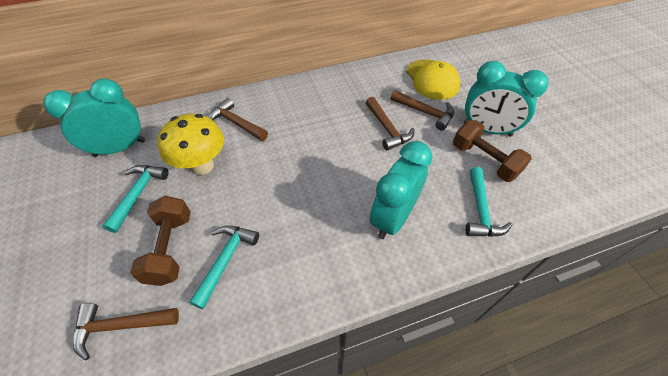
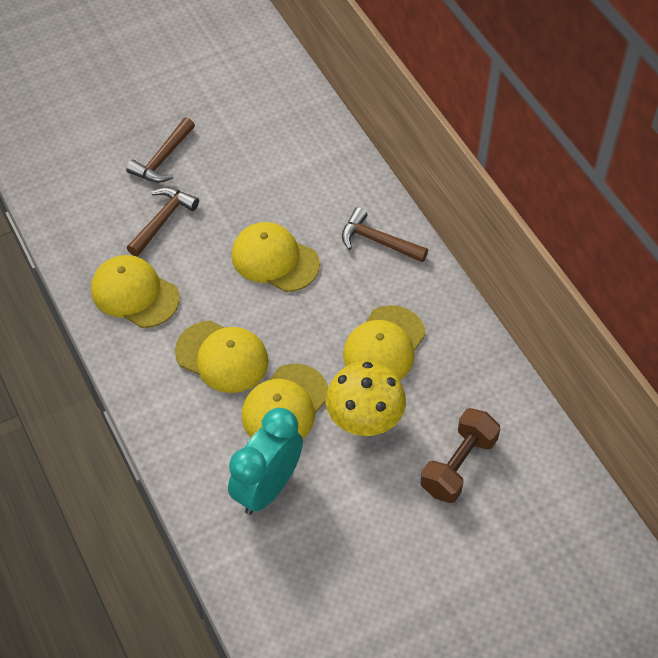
brown dumbbell: 2 -> 1
brown hammer: 4 -> 3
turquoise clock: 3 -> 1
turquoise hammer: 3 -> 0
yellow cap: 1 -> 5

